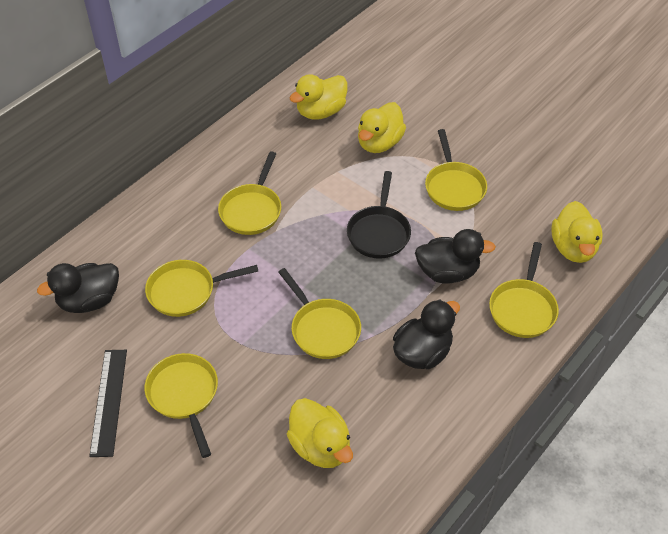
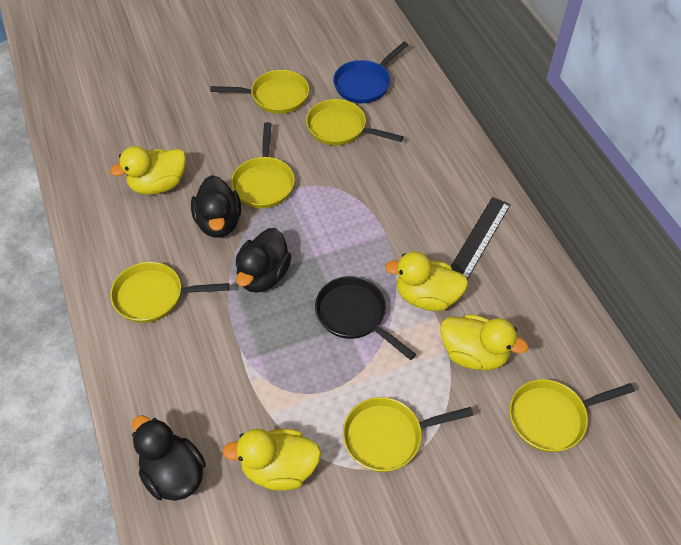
blue pan: 0 -> 1

